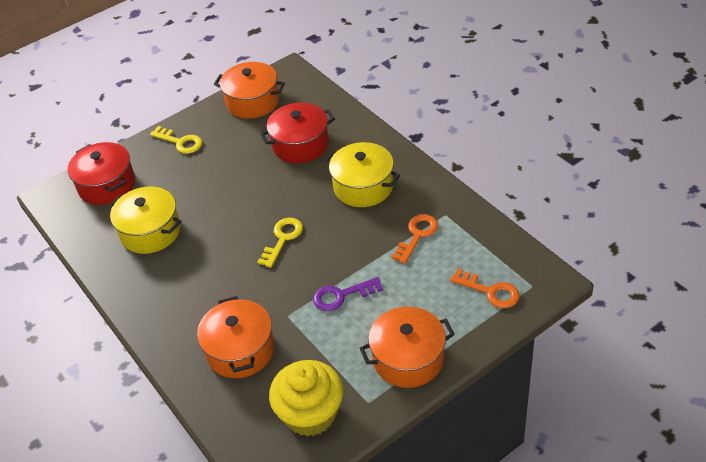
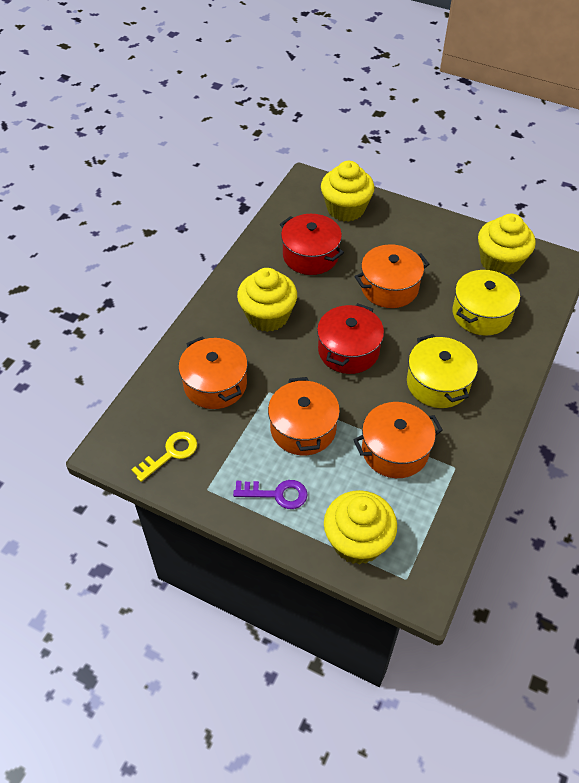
orange key: 2 -> 0
orange pot: 3 -> 4
yellow cupcake: 1 -> 4
yellow key: 2 -> 1

